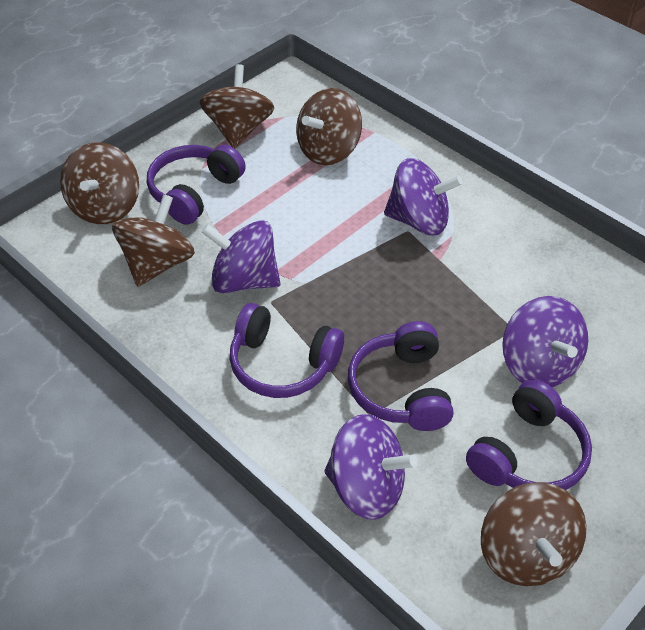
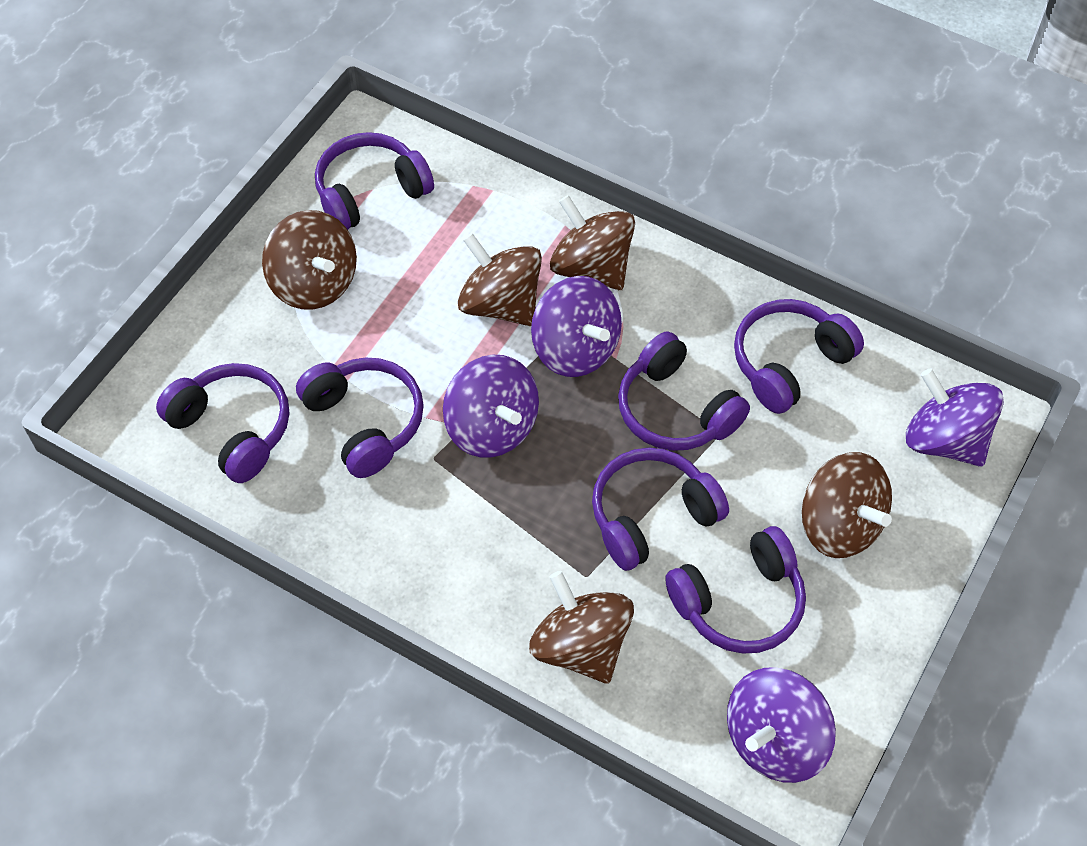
purple headphones: 4 -> 7

